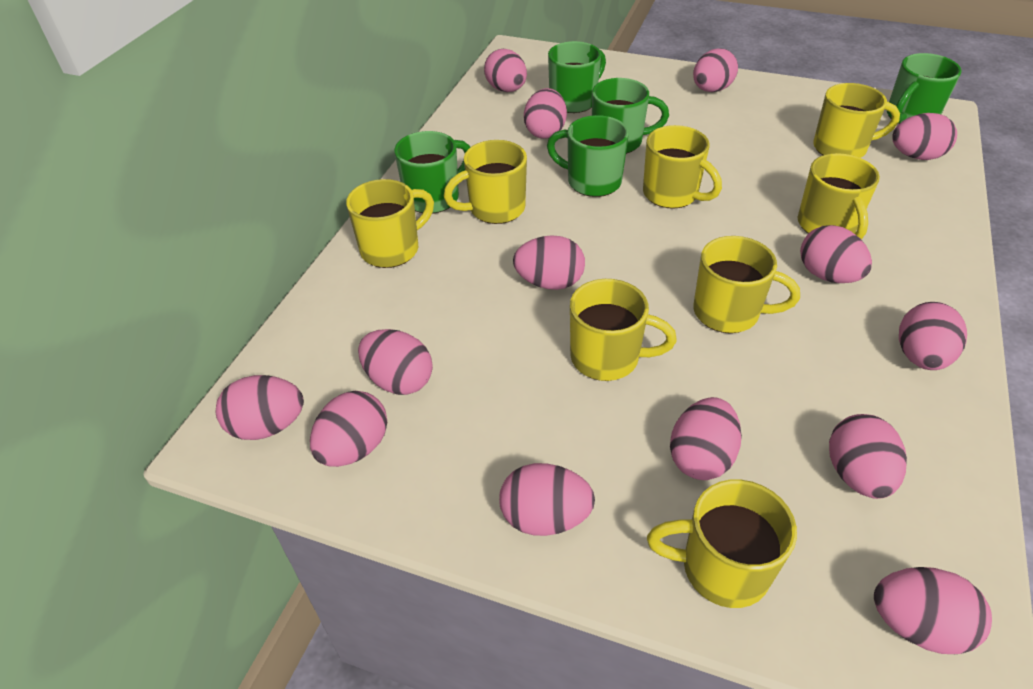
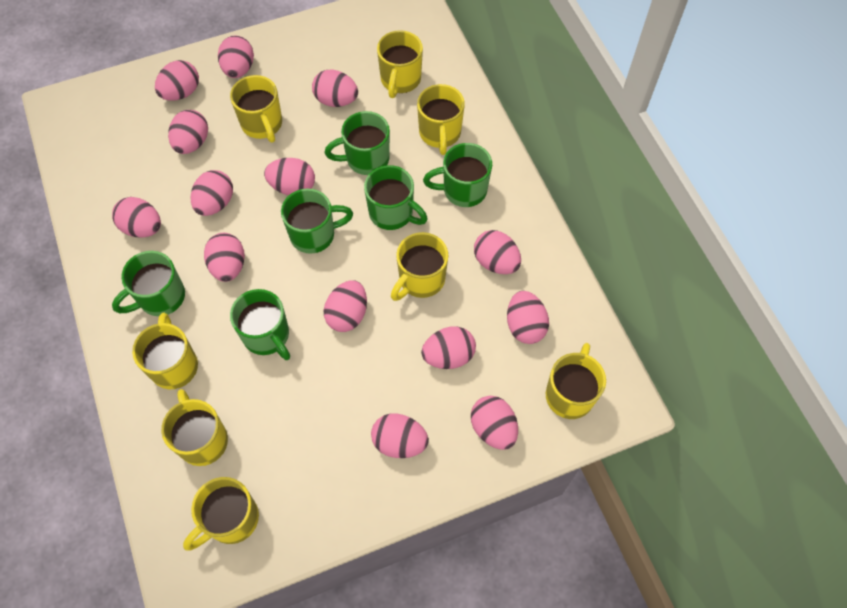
green mug: 5 -> 6

